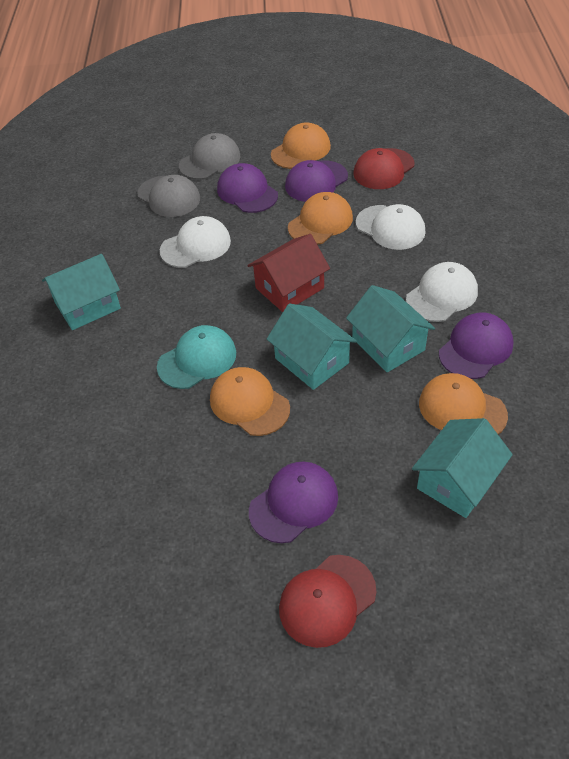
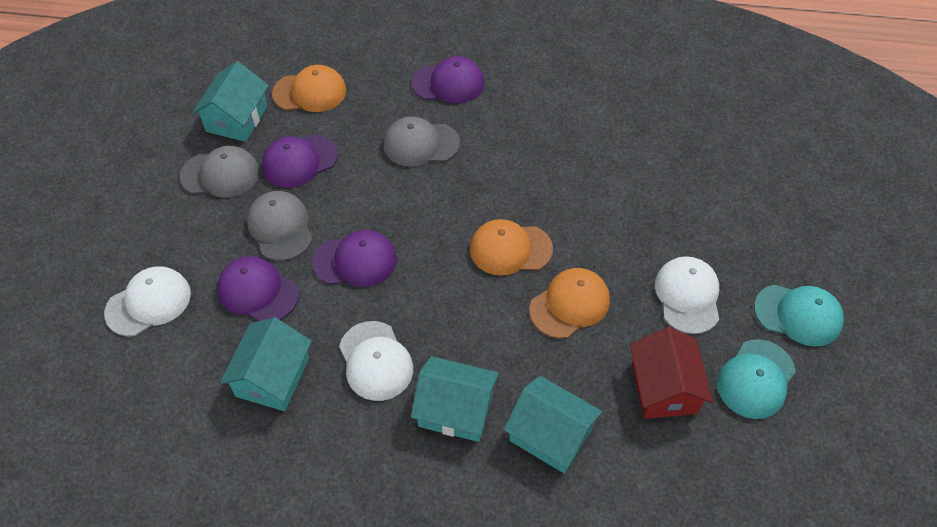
grey cap: 2 -> 3
orange cap: 4 -> 3
red cap: 2 -> 0
turquoise cap: 1 -> 2

